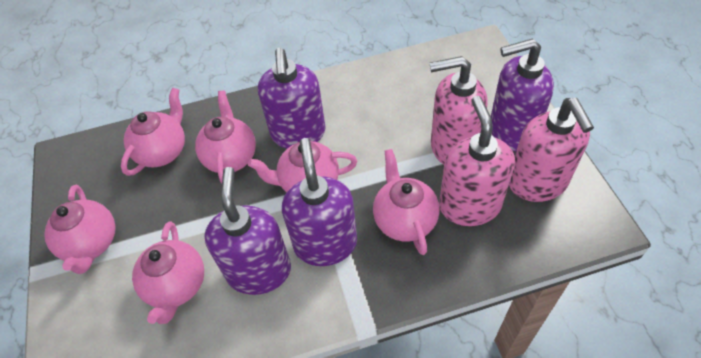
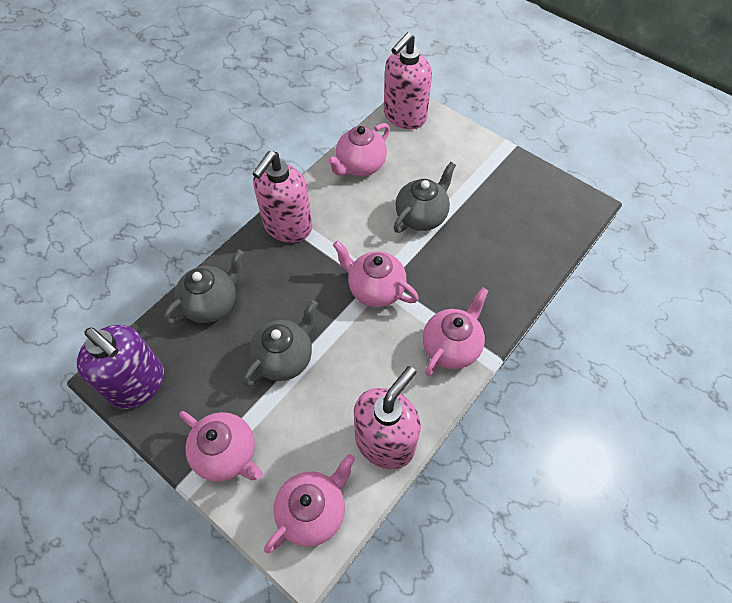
grey teapot: 0 -> 3
pink teapot: 6 -> 5
purple soap dispenser: 4 -> 1

